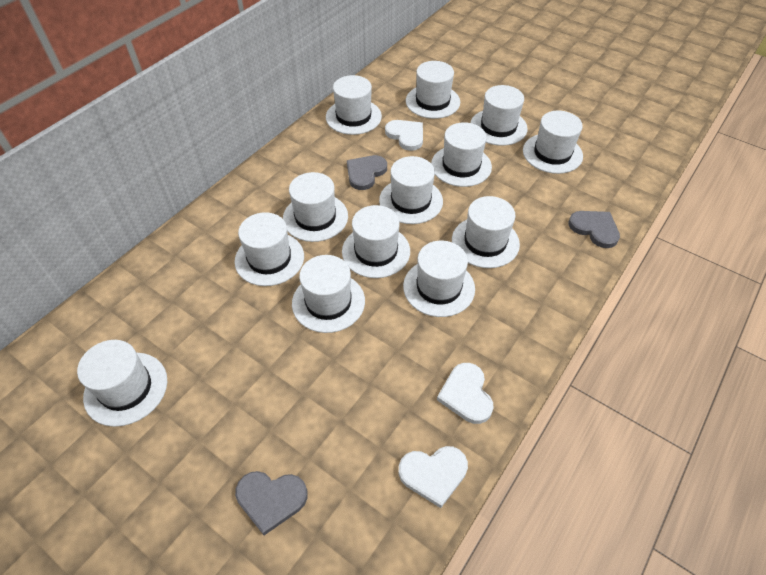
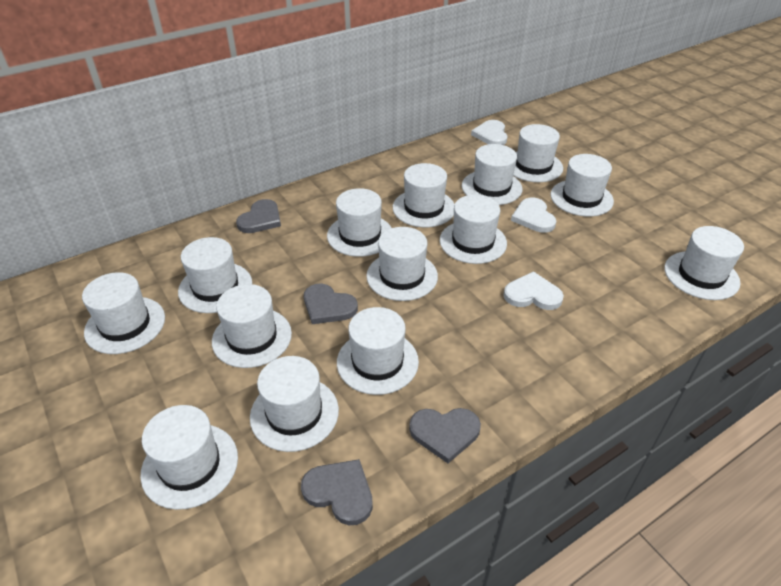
grey heart: 3 -> 4
white hat: 13 -> 14

